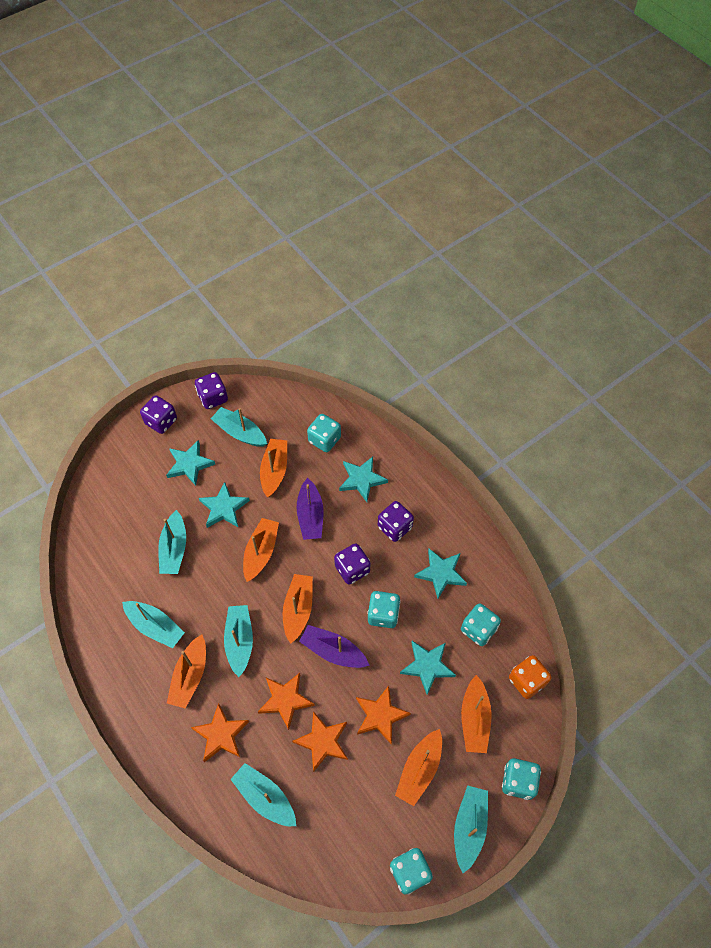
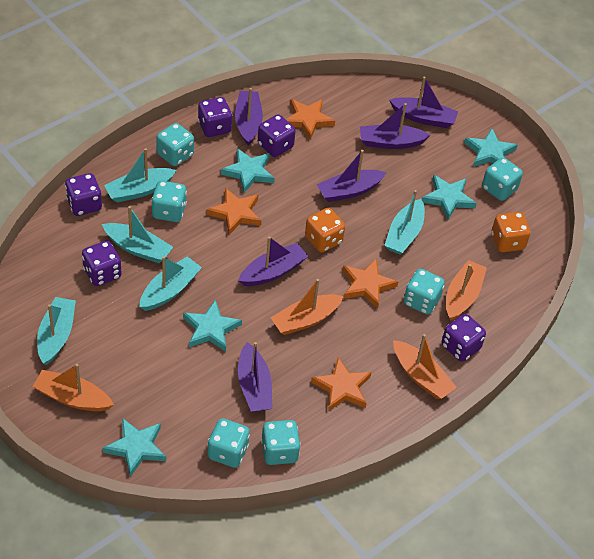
orange boat: 6 -> 4
orange dice: 1 -> 2
purple boat: 2 -> 6
purple dice: 4 -> 5
turquoise boat: 6 -> 5
turquoise dice: 5 -> 6

